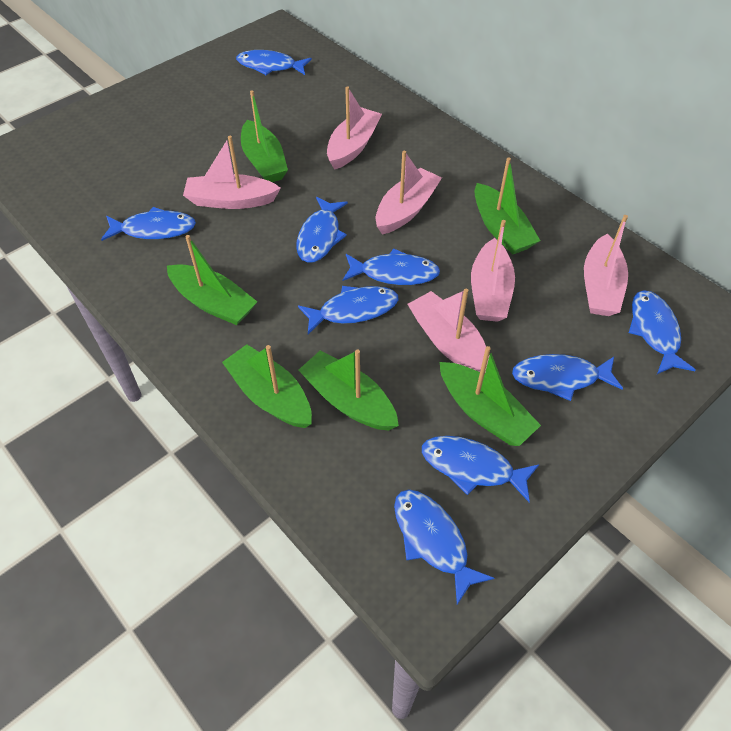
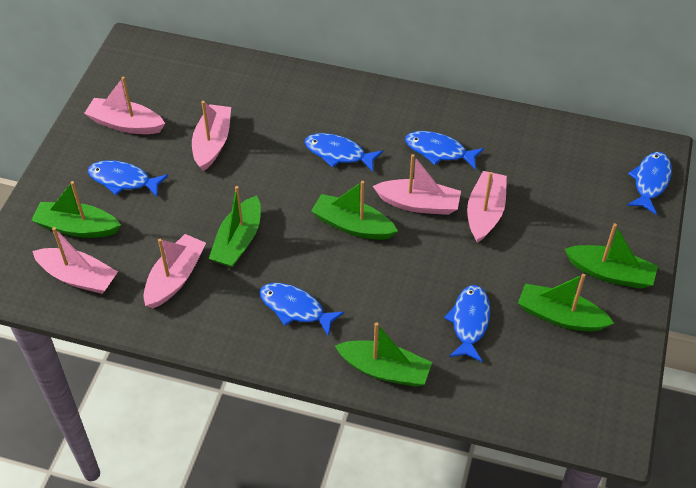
blue fish: 9 -> 6

